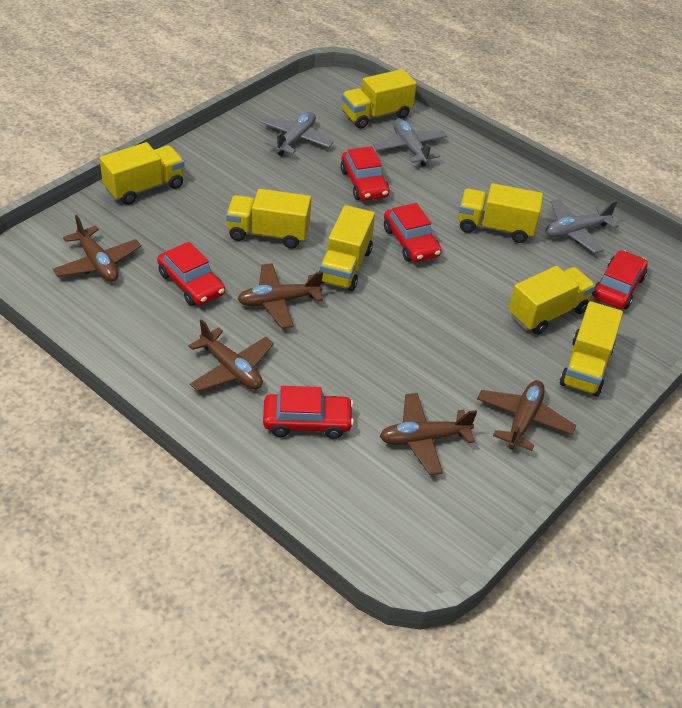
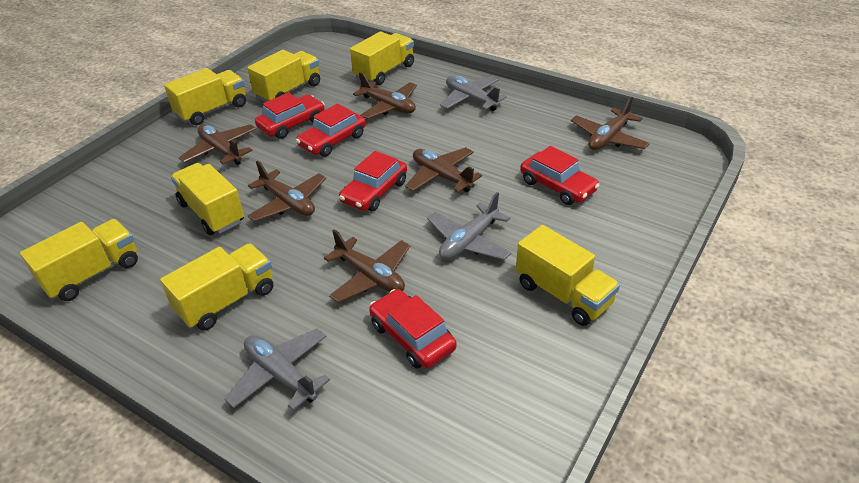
brown plane: 5 -> 6

